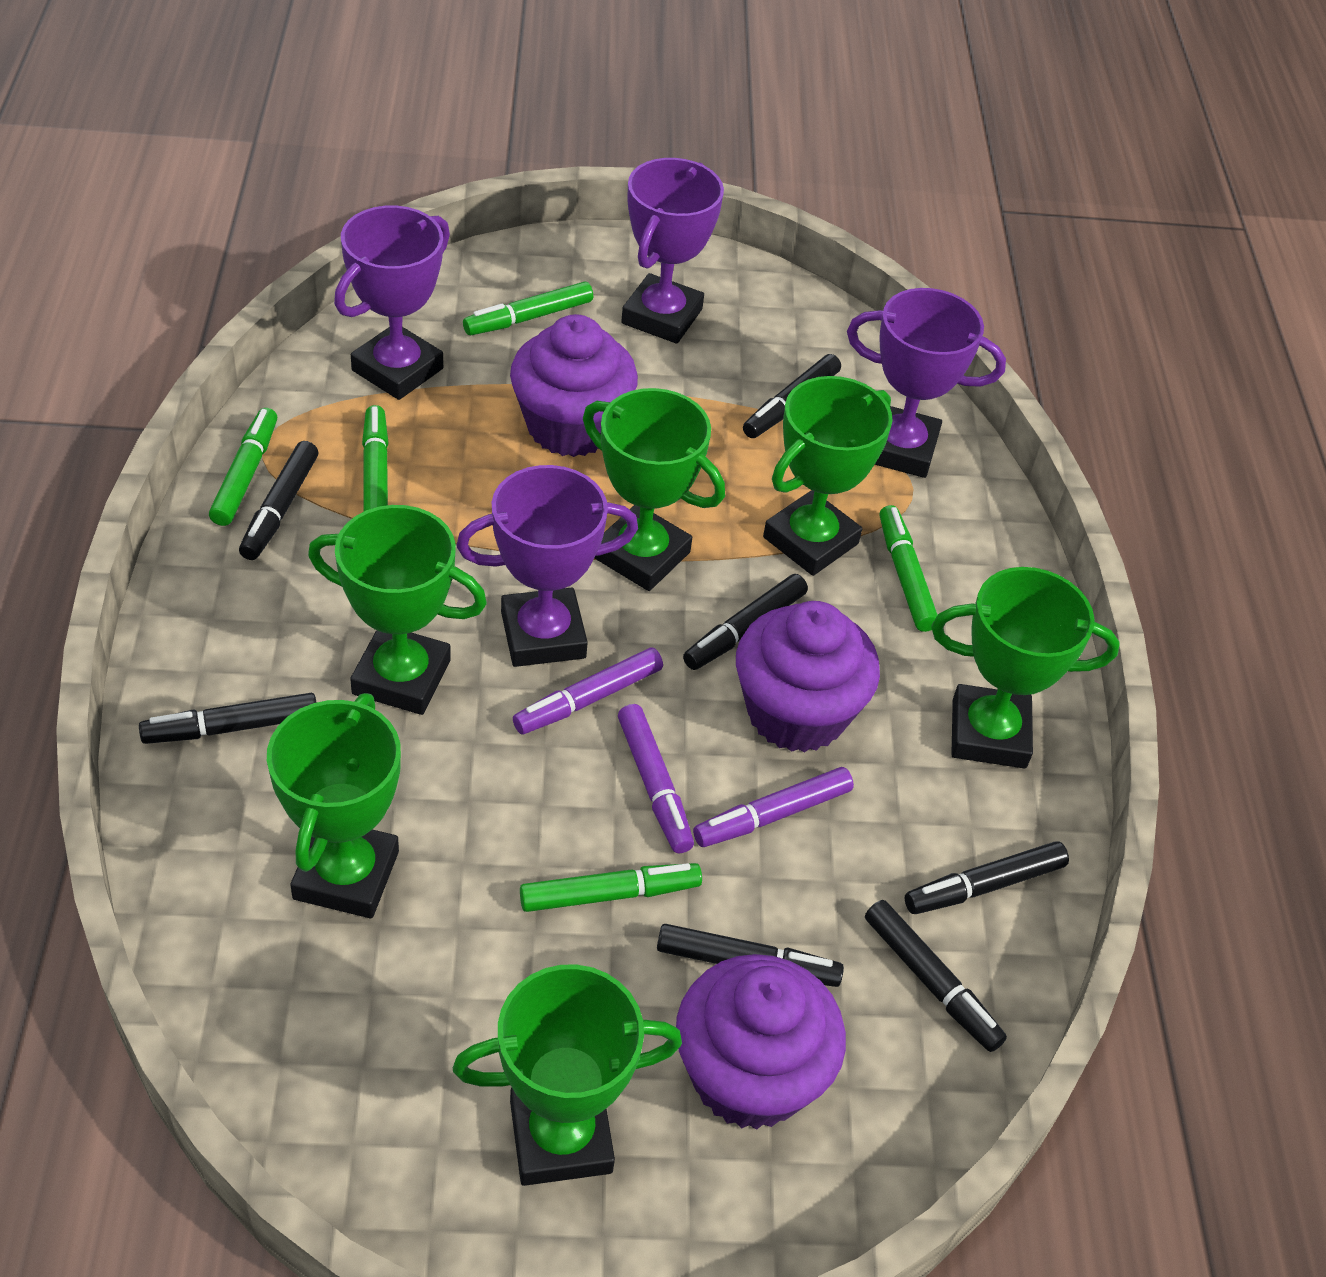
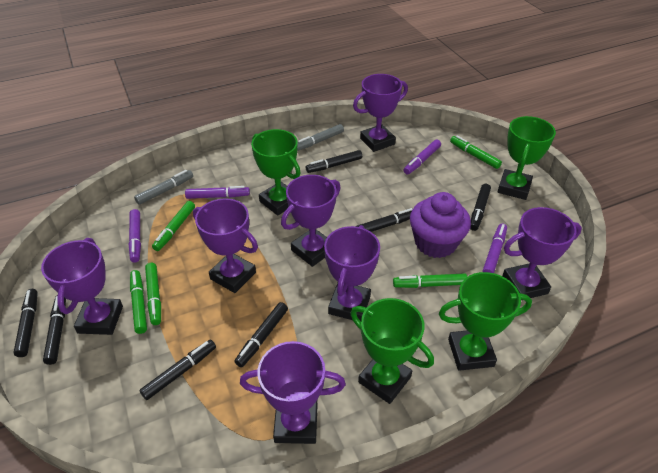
green trophy: 6 -> 4
grey marker: 0 -> 2
purple cupcake: 3 -> 1
purple marker: 3 -> 4
purple trophy: 4 -> 7

